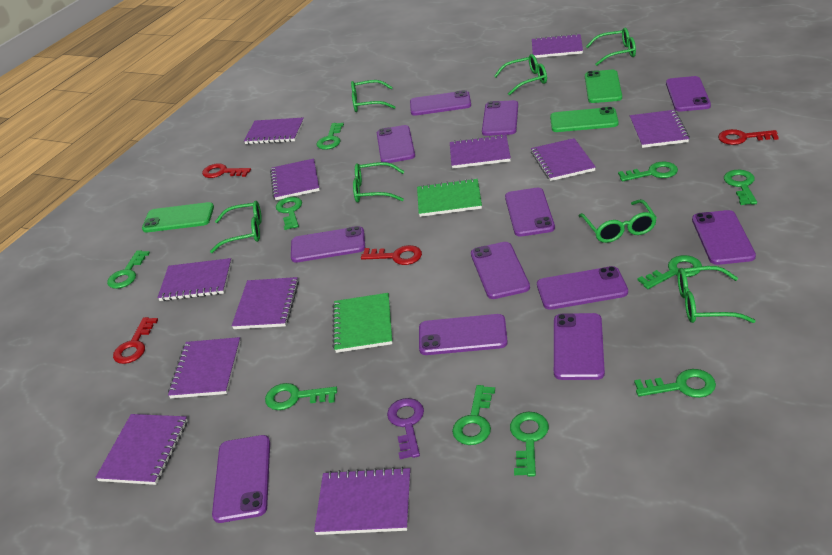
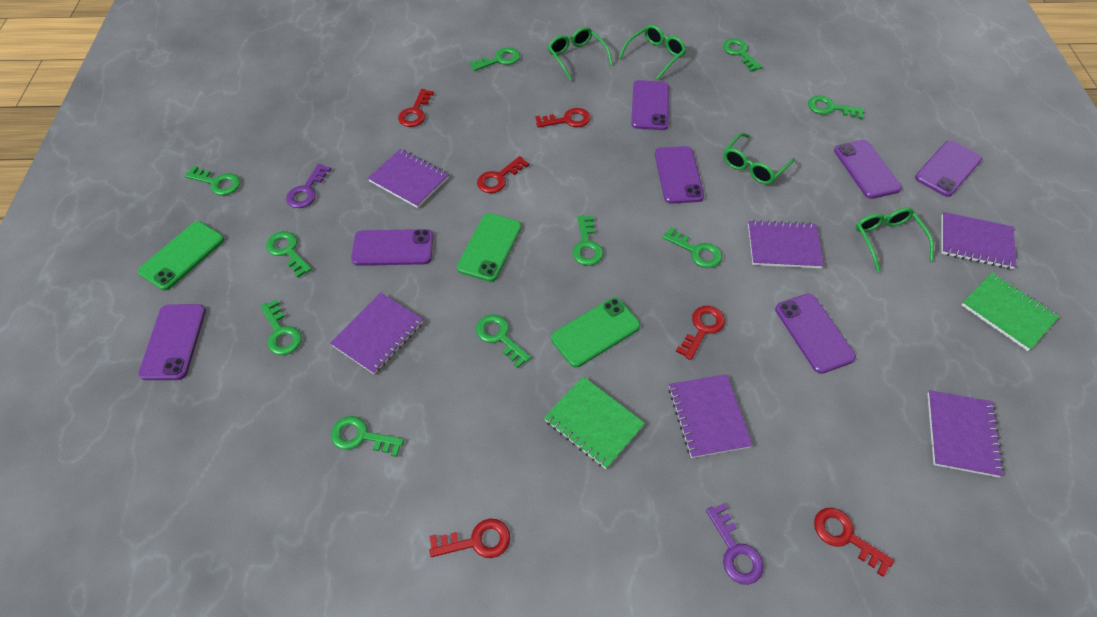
green glasses: 7 -> 4
purple key: 1 -> 2
purple notebook: 11 -> 6
purple phone: 12 -> 7
red key: 4 -> 6

